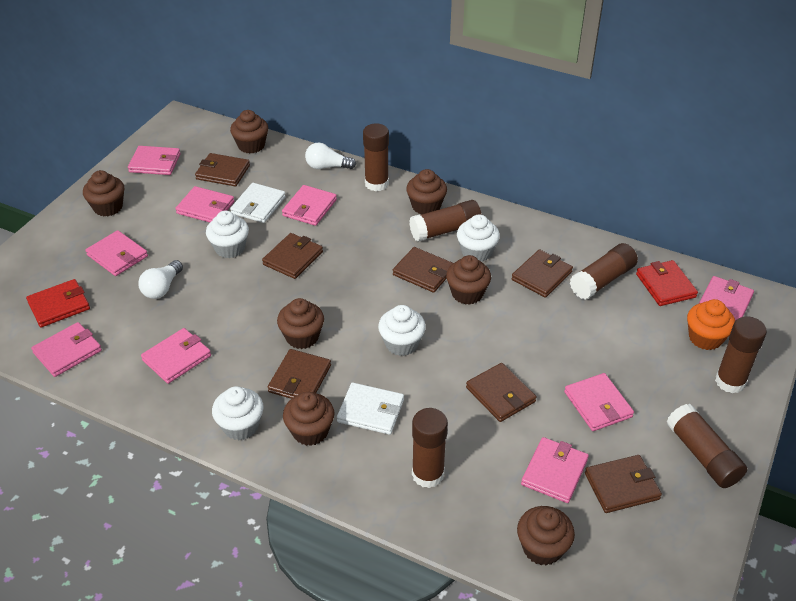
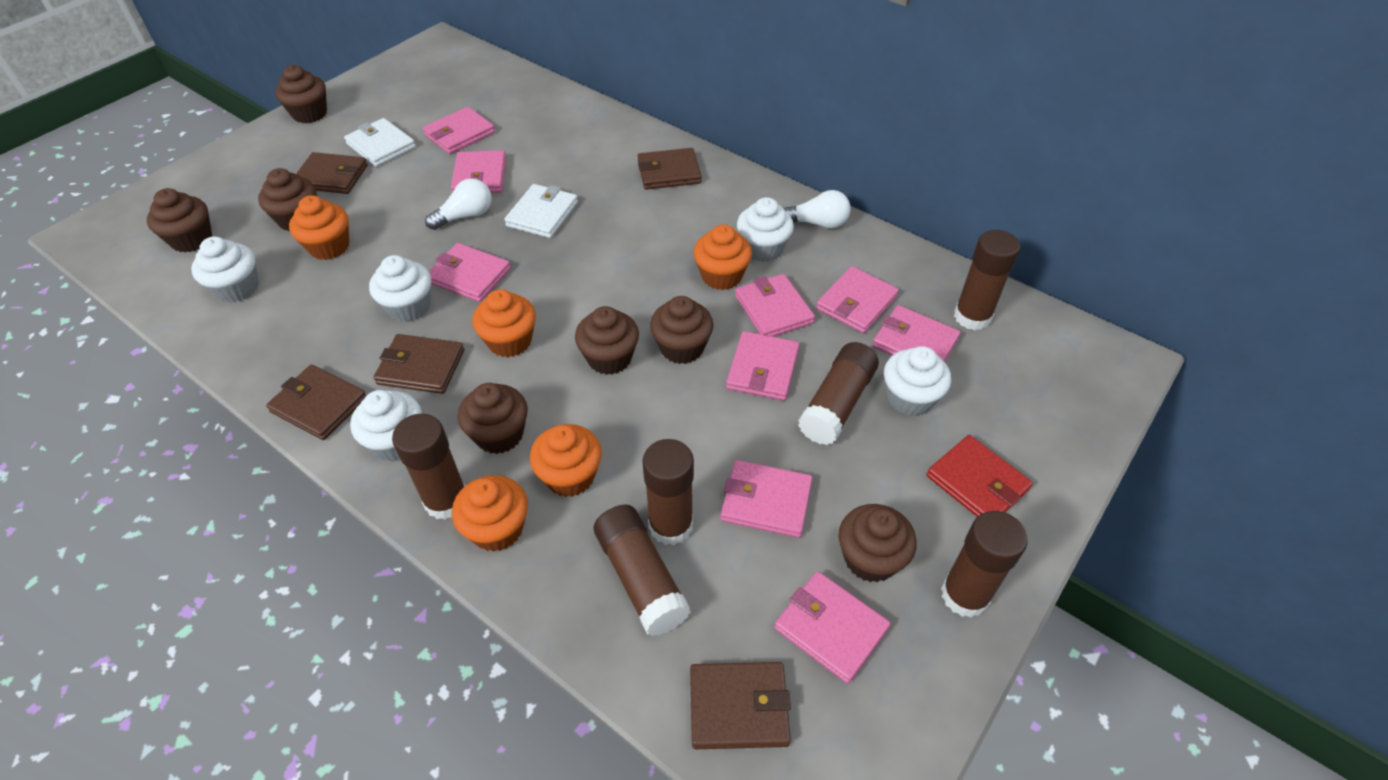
brown wallet: 7 -> 5
orange cupcake: 1 -> 5
red wallet: 2 -> 1
white cupcake: 4 -> 5

